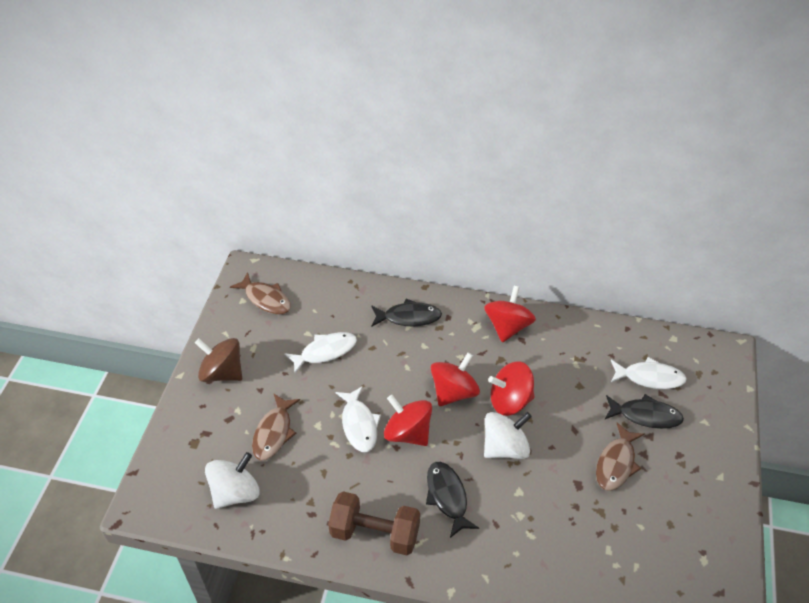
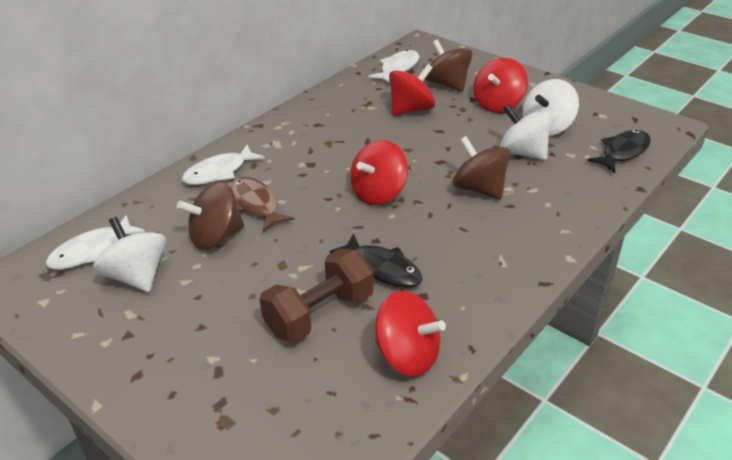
black fish: 3 -> 2
brown fish: 3 -> 1
brown spinning top: 1 -> 3
white spinning top: 2 -> 3

